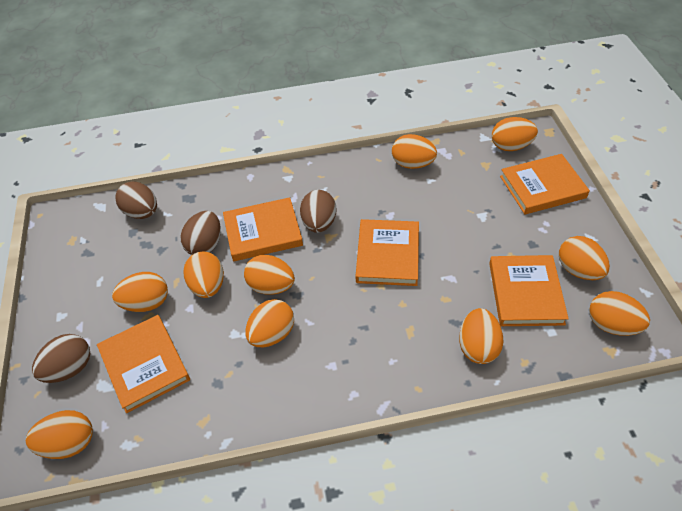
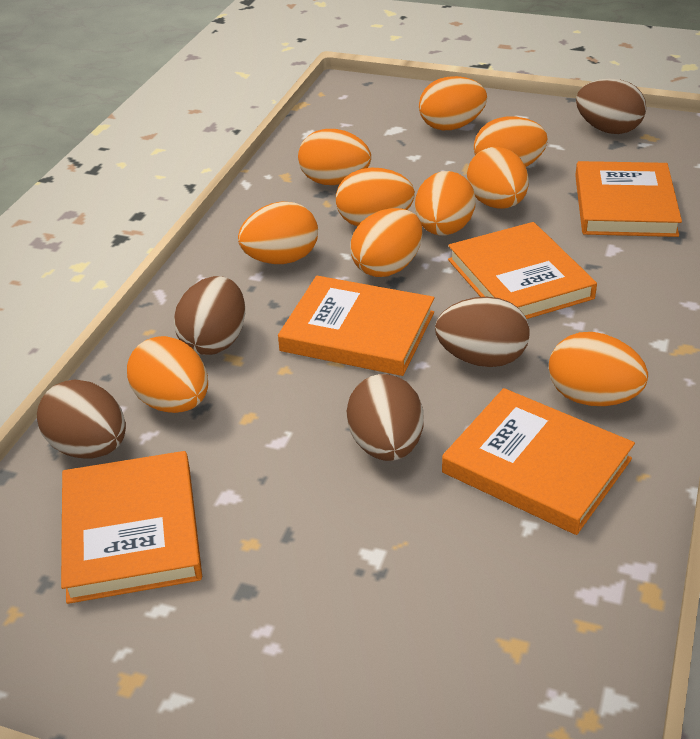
brown egg: 4 -> 5

